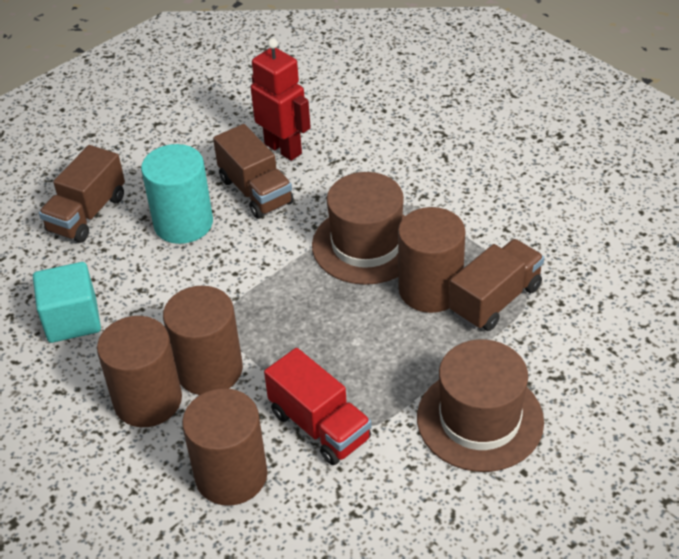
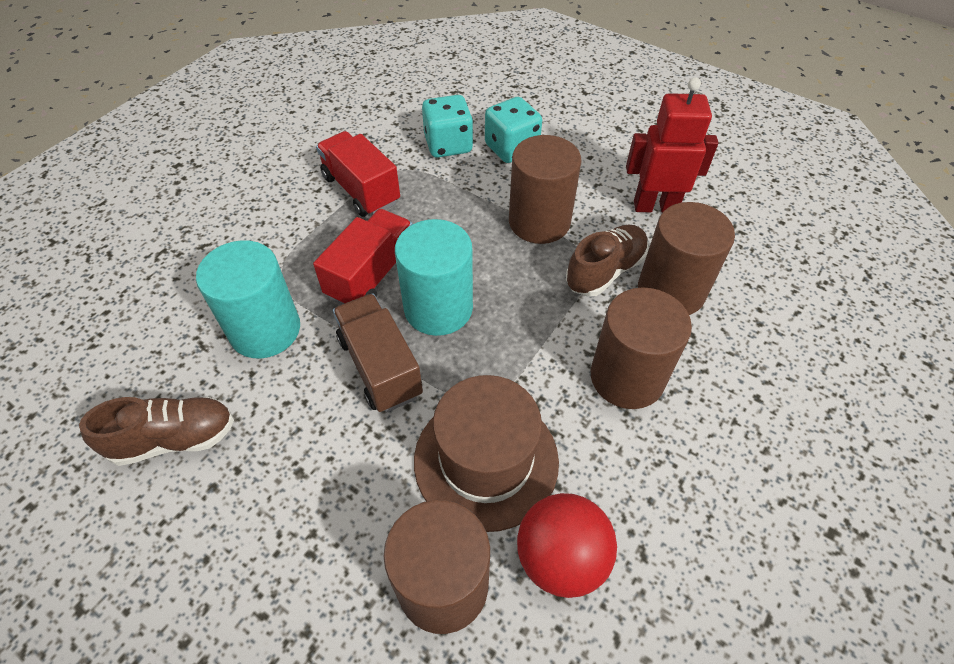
brown hat: 2 -> 1
brown shoe: 0 -> 2
brown truck: 3 -> 1
red ball: 0 -> 1
red truck: 1 -> 2
turquoise cube: 1 -> 0
turquoise cylinder: 1 -> 2
turquoise dice: 0 -> 2

